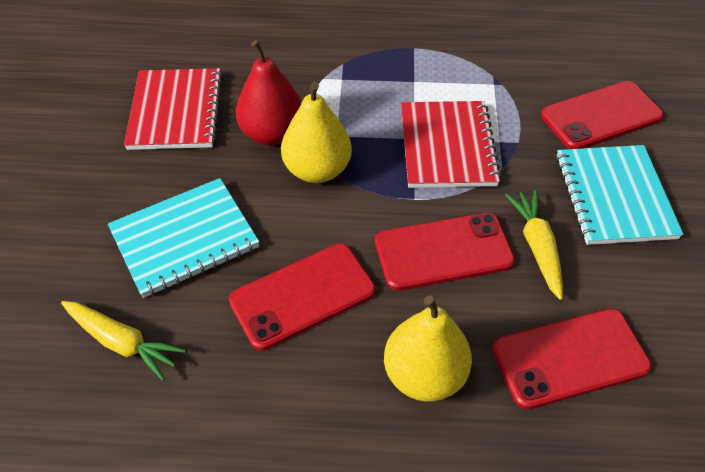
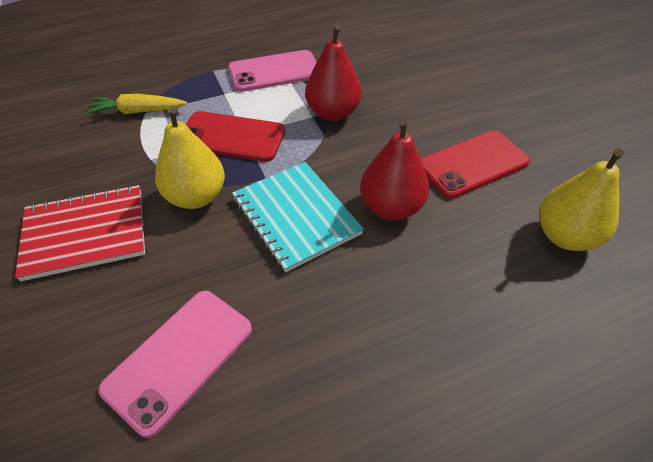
pink phone: 0 -> 2
red notebook: 2 -> 1
red pear: 1 -> 2
red phone: 4 -> 2
turquoise notebook: 2 -> 1
yellow carrot: 2 -> 1

